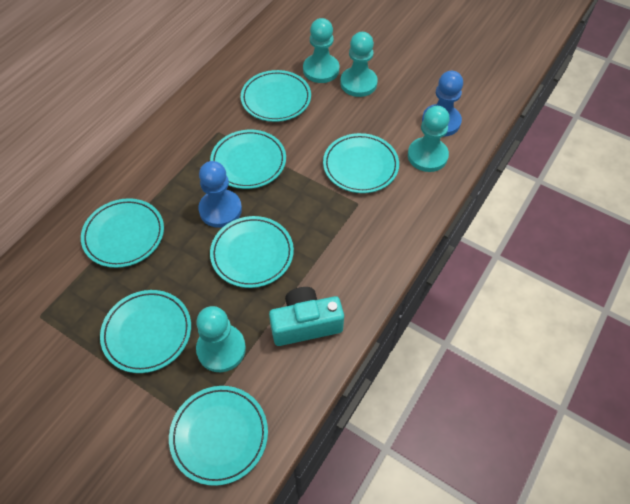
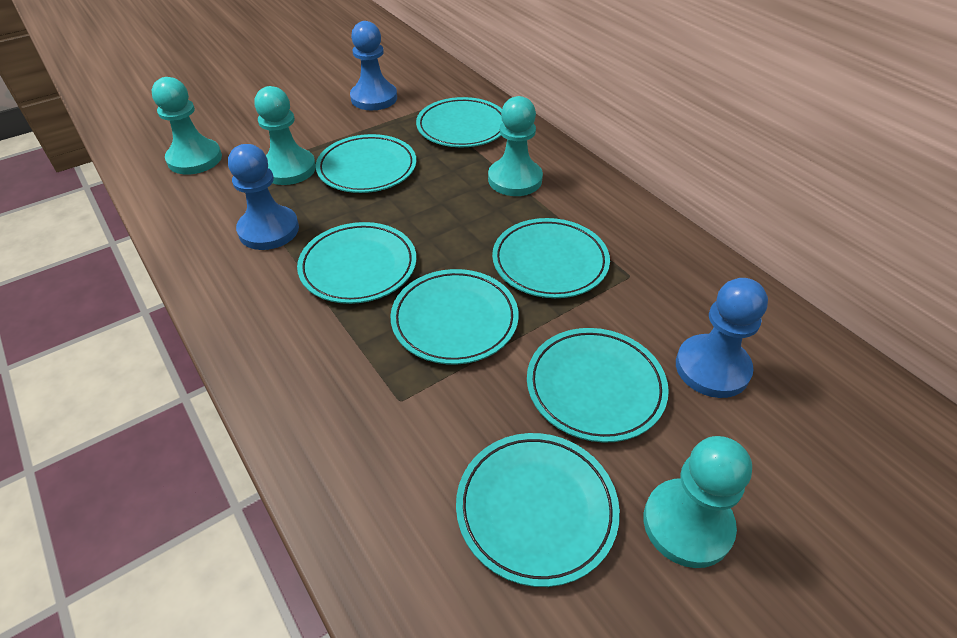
blue pawn: 2 -> 3
turquoise camera: 1 -> 0

